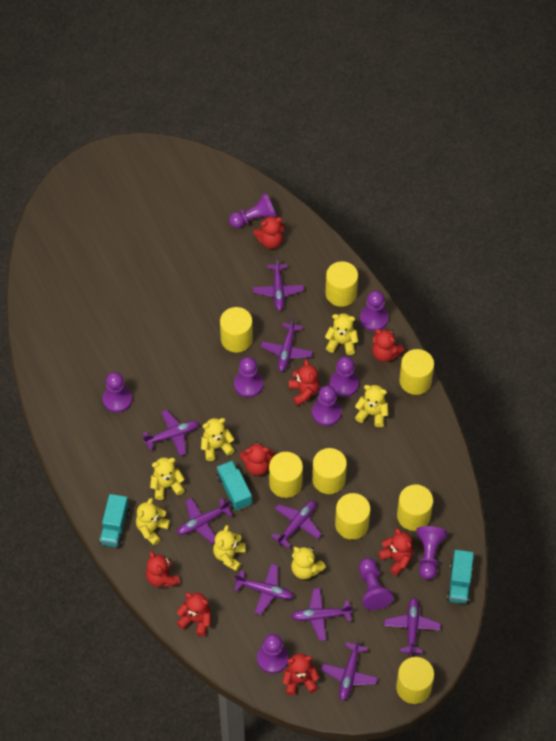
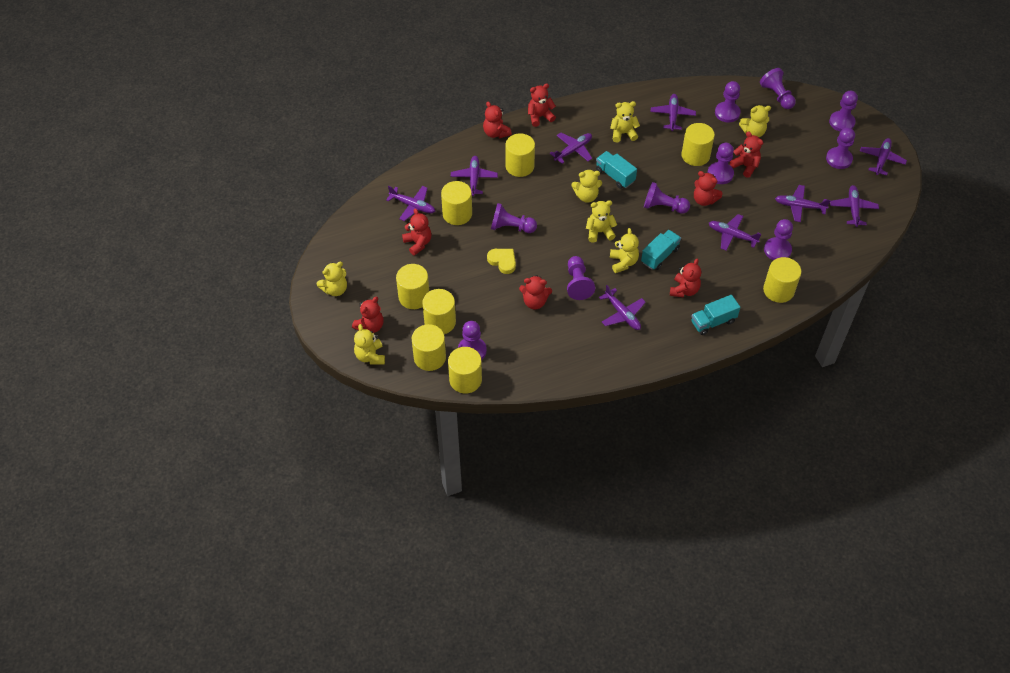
purple pawn: 9 -> 10
yellow heart: 0 -> 1

